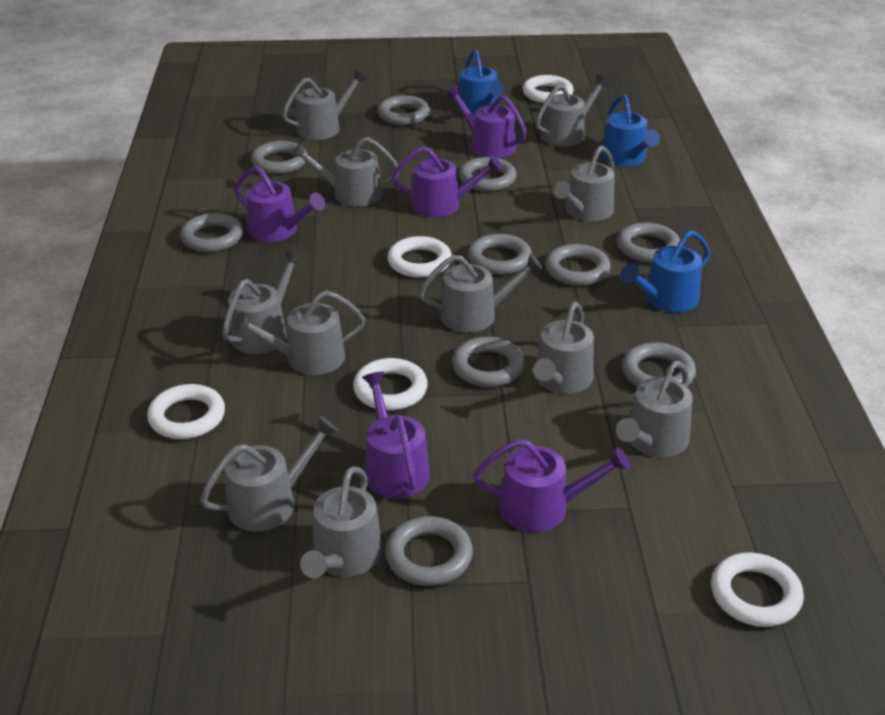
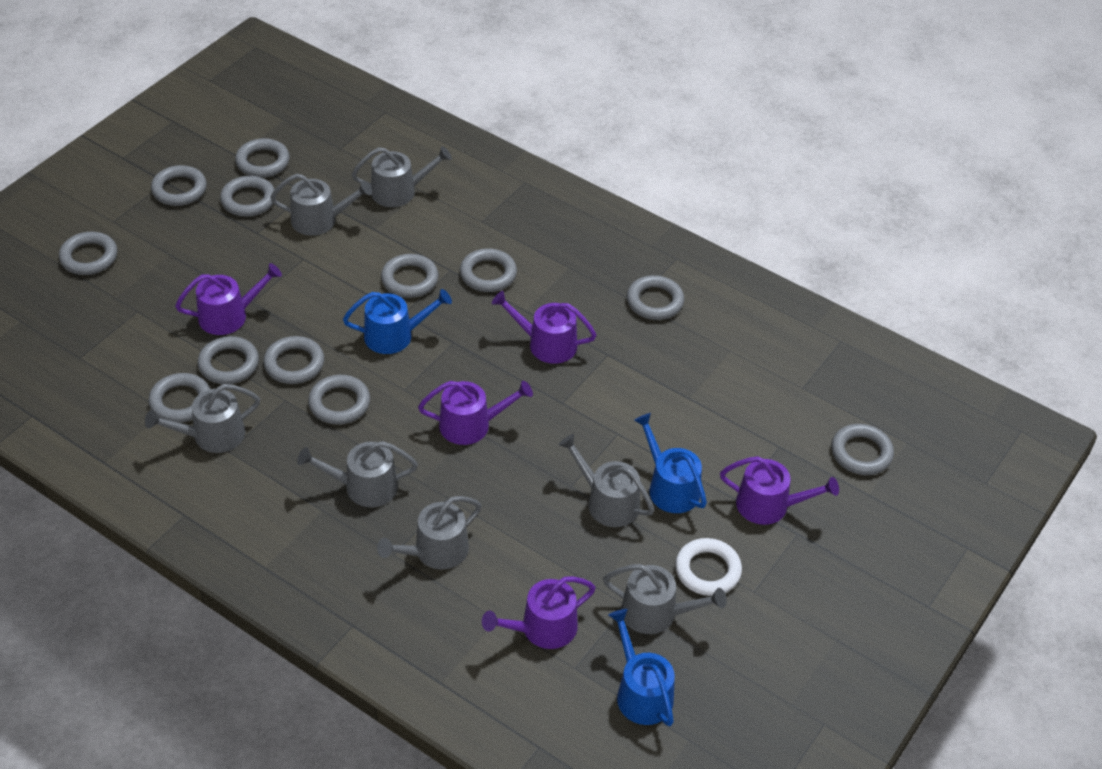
grey ring: 10 -> 12
grey watering can: 11 -> 7
white ring: 5 -> 1

